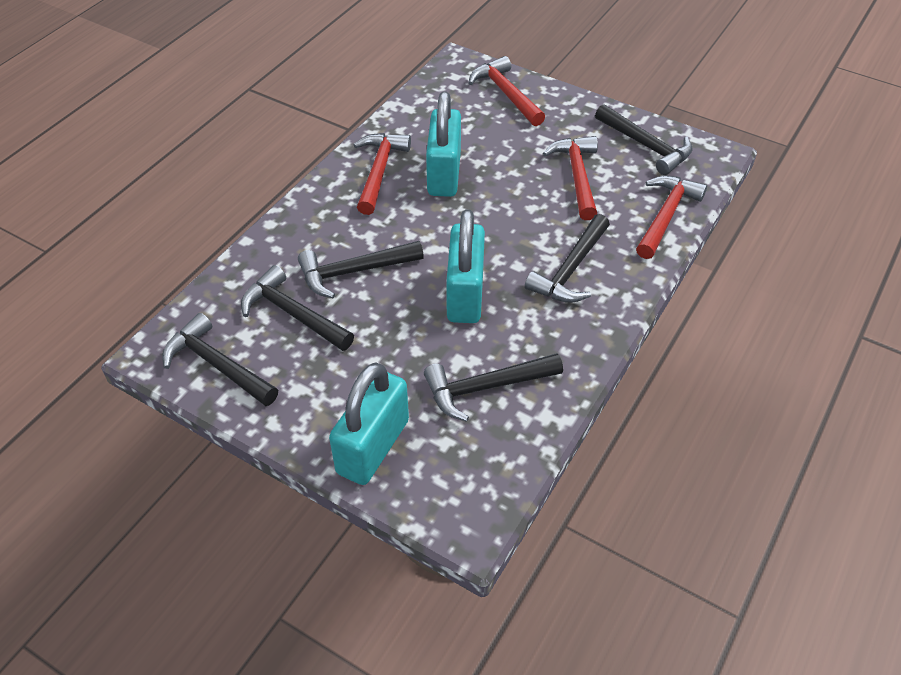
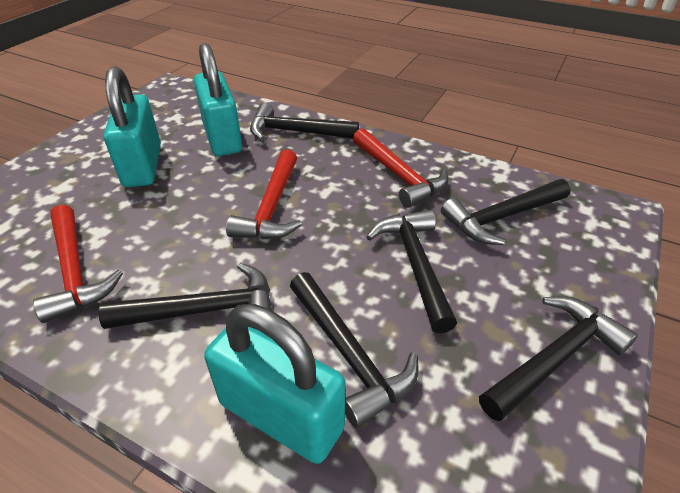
red hammer: 4 -> 3

